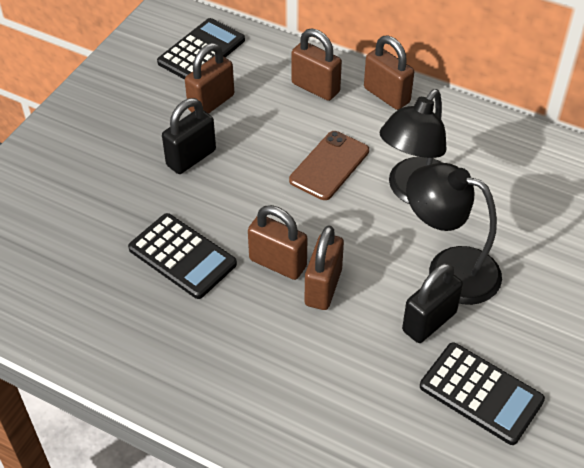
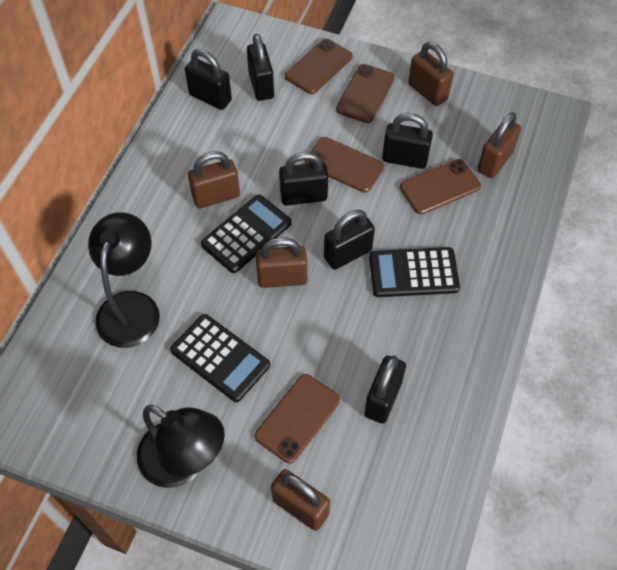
black padlock: 2 -> 6
brown phone: 1 -> 5

